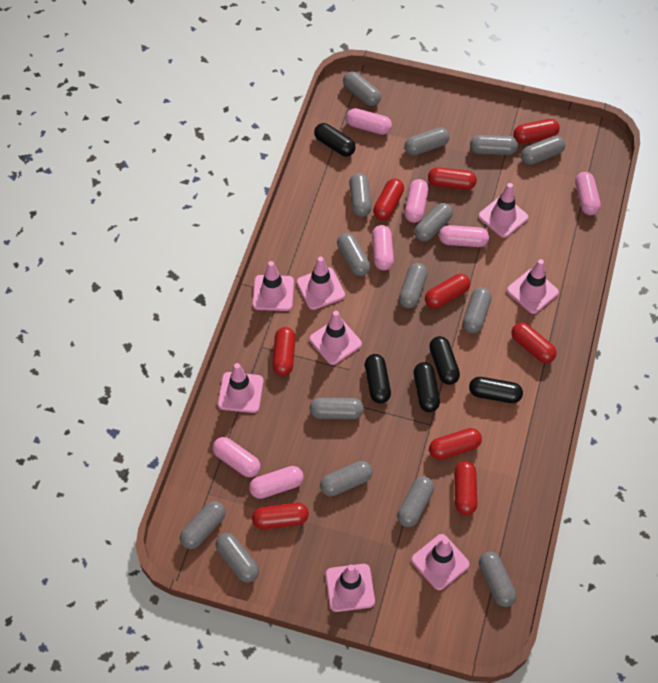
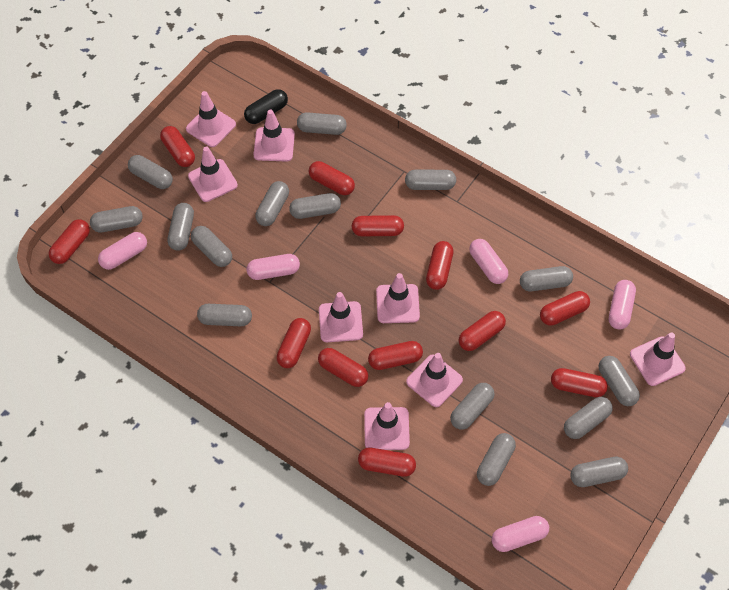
black capsule: 5 -> 1
pink capsule: 7 -> 5
red capsule: 9 -> 12

